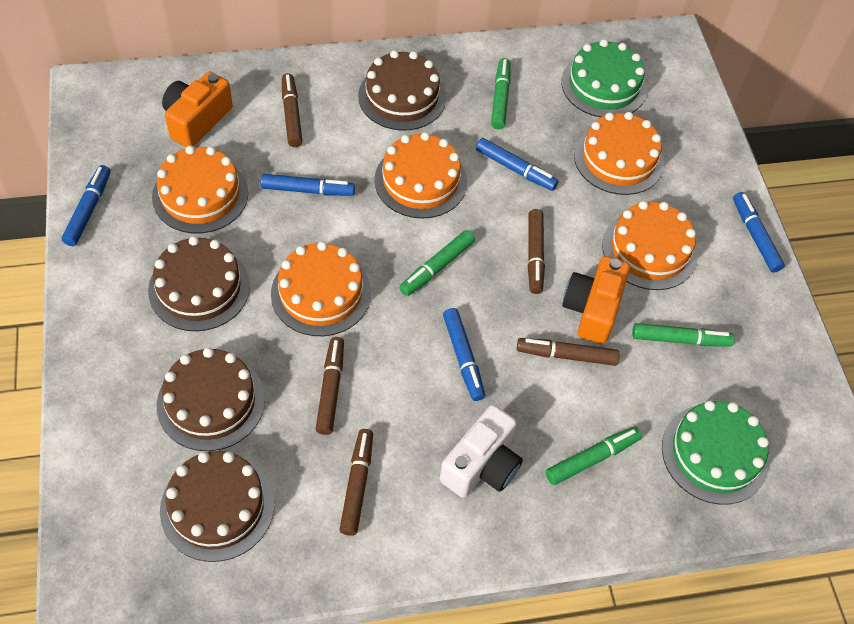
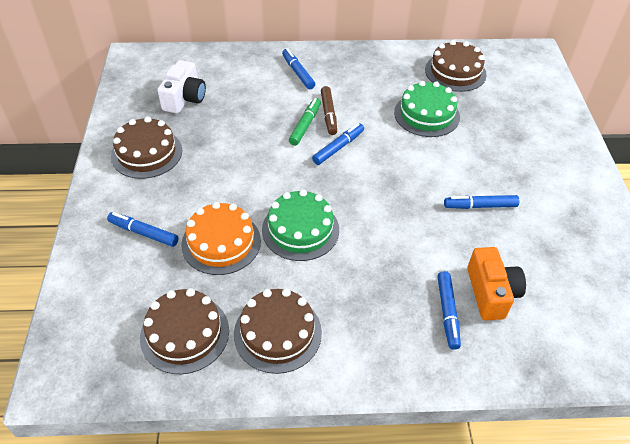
brown marker: 5 -> 1
green marker: 4 -> 1
orange cake: 5 -> 1
orange camera: 2 -> 1

